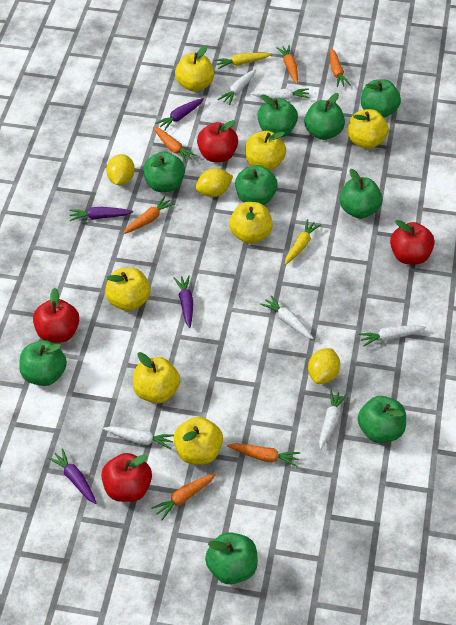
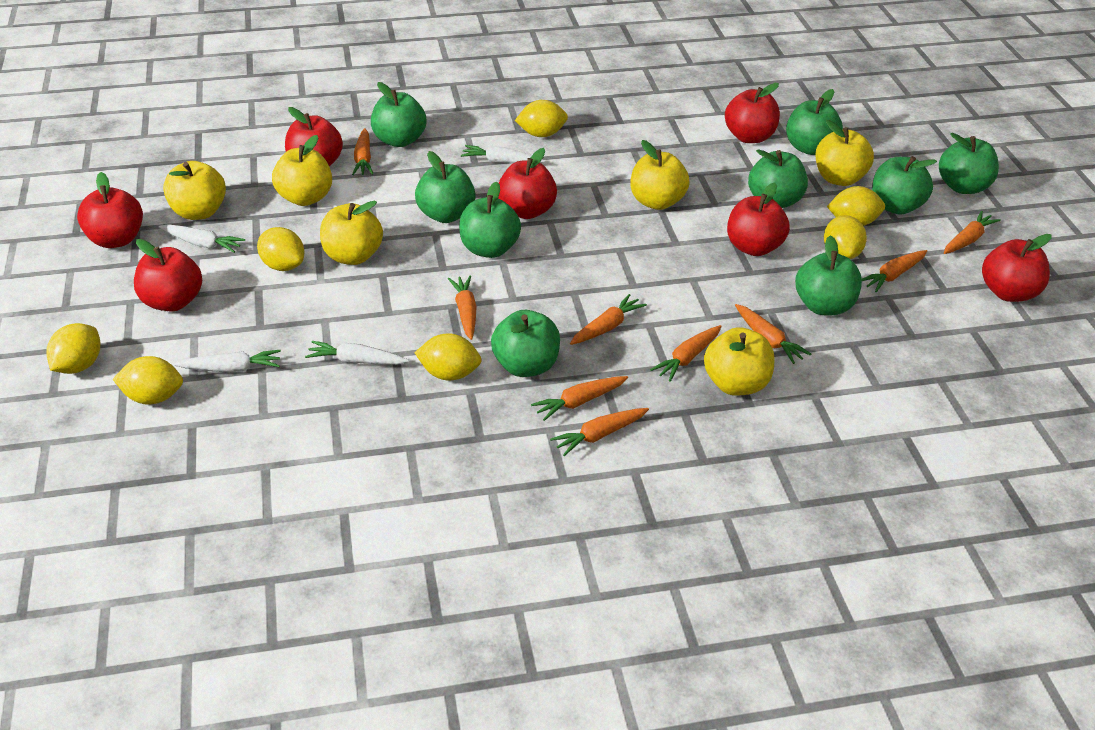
orange carrot: 6 -> 9
purple carrot: 4 -> 0
red apple: 4 -> 7
white carrot: 6 -> 4
yellow apple: 7 -> 6
yellow carrot: 2 -> 0
yellow lemon: 3 -> 7

